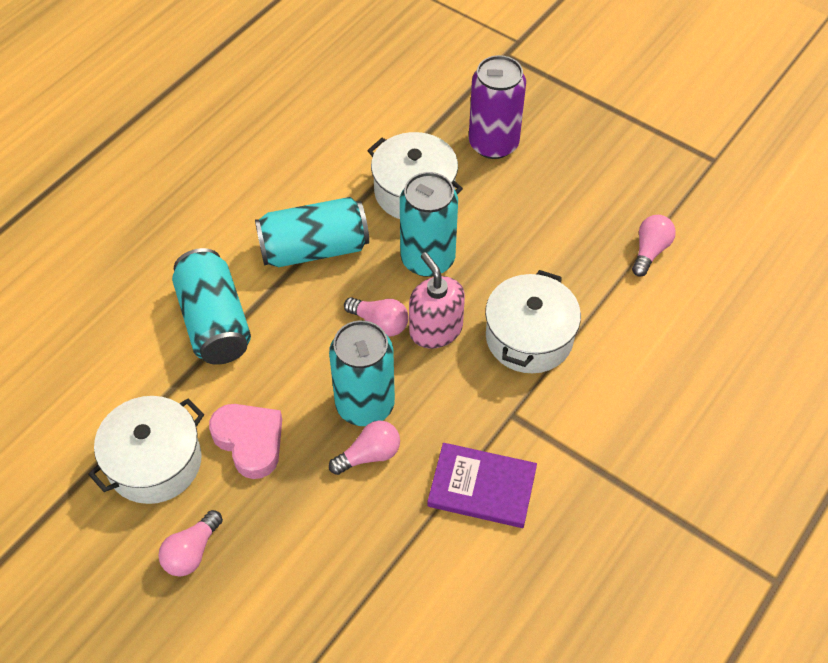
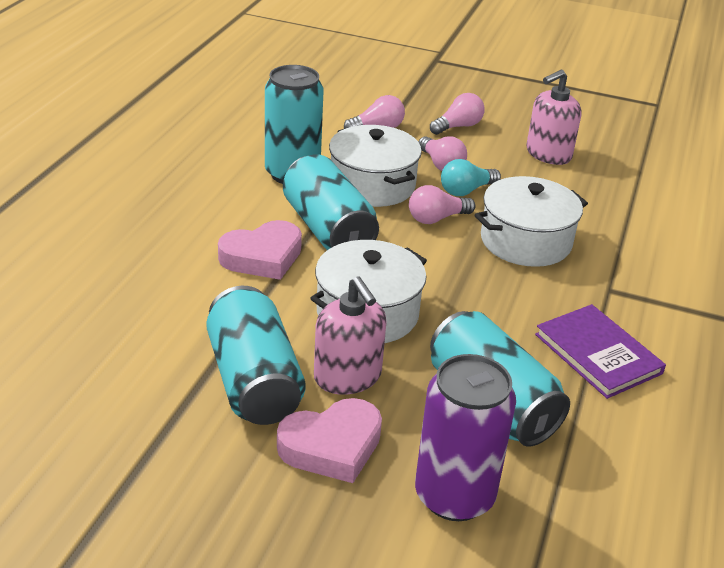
pink heart: 1 -> 2
pink soap dispenser: 1 -> 2
turquoise light bulb: 0 -> 1

